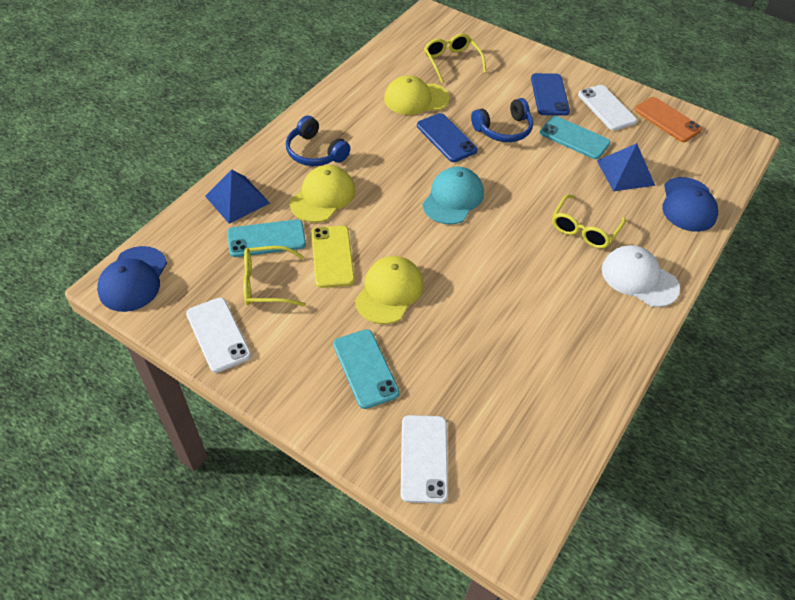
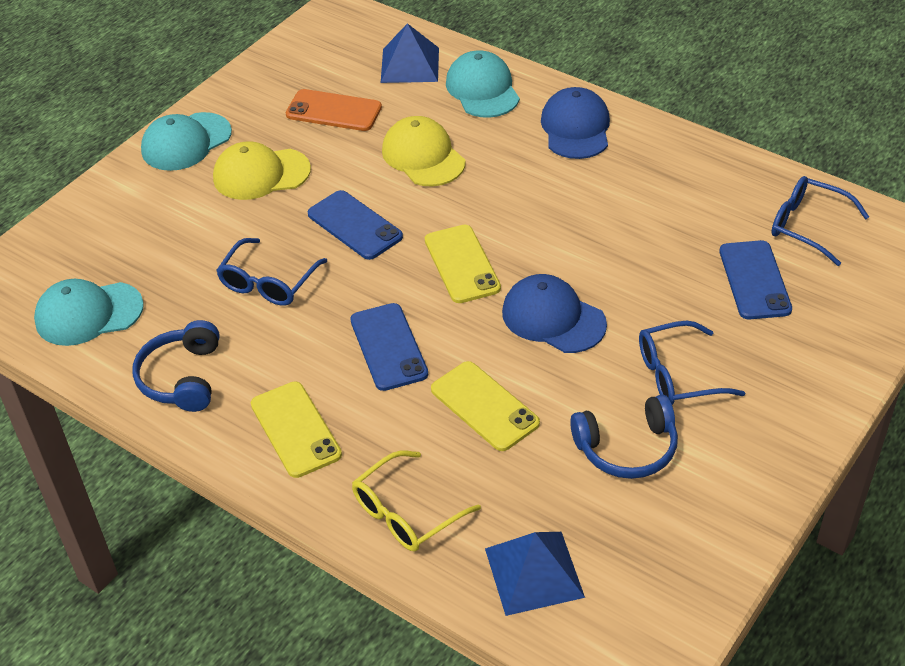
blue glasses: 0 -> 3
blue phone: 2 -> 3
turquoise cap: 1 -> 3
turquoise phone: 3 -> 0
white cap: 1 -> 0
white phone: 3 -> 0
yellow cap: 3 -> 2
yellow glasses: 3 -> 1
yellow phone: 1 -> 3

